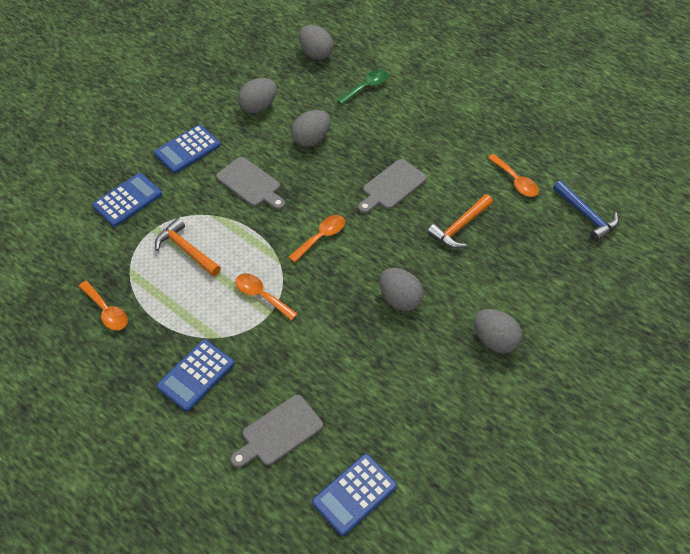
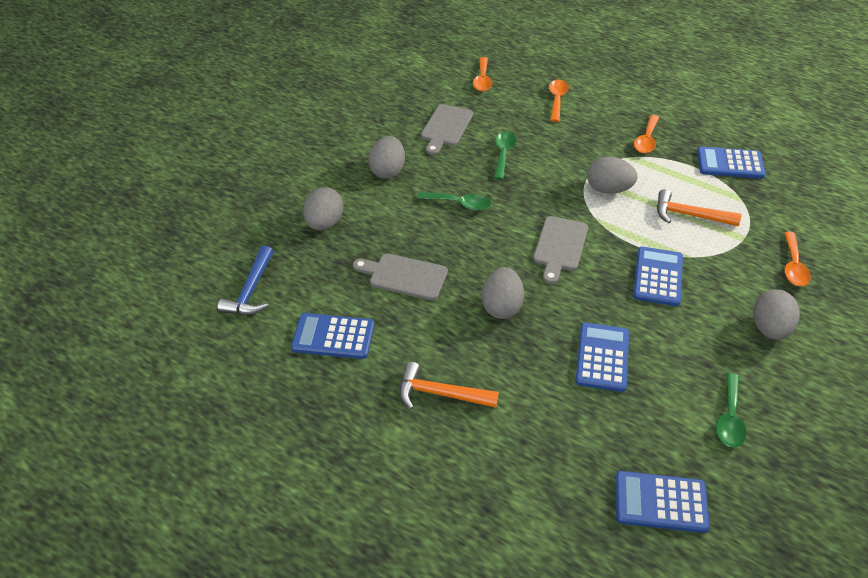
blue calculator: 4 -> 5
green spoon: 1 -> 3

